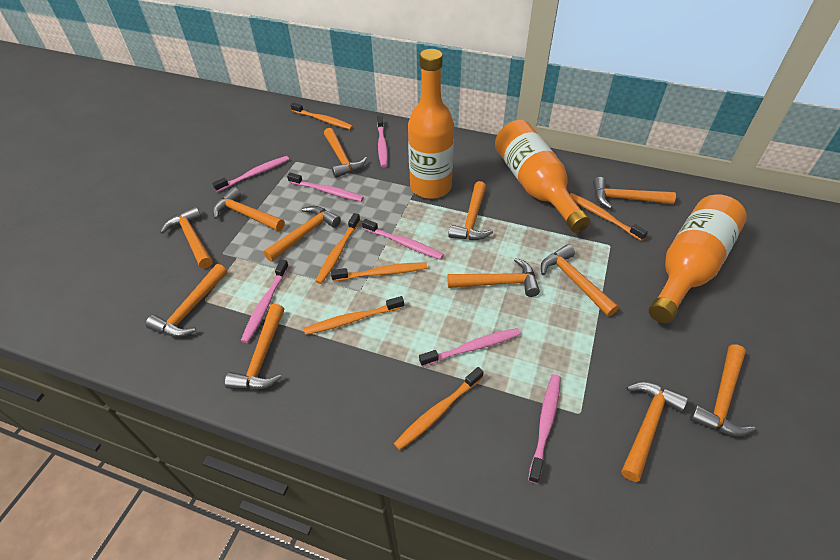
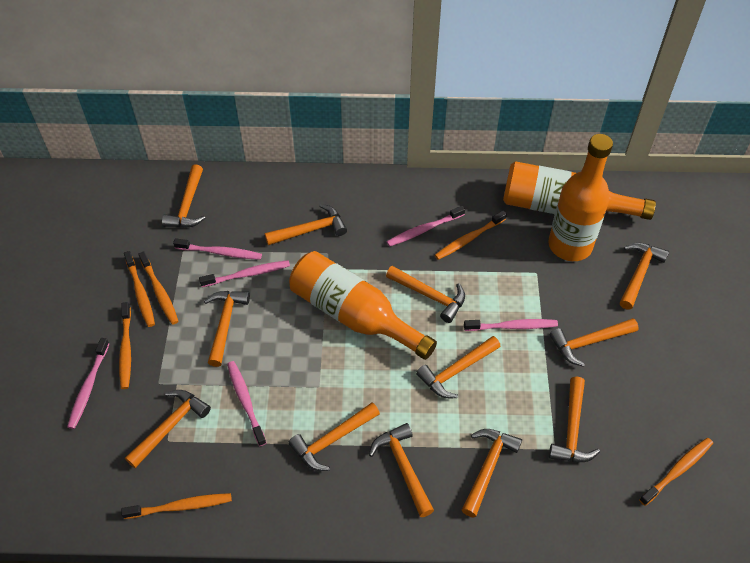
pink toothbrush: 7 -> 6

